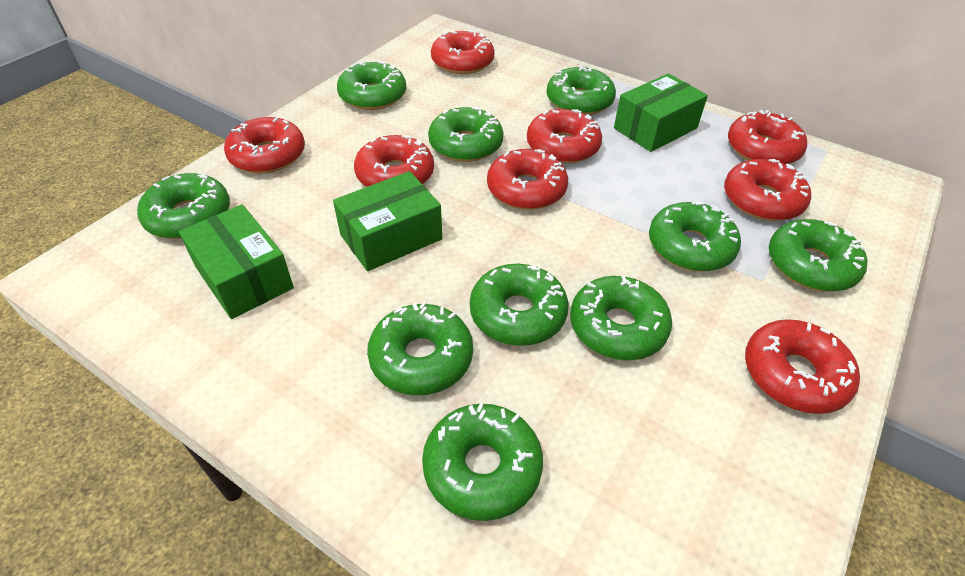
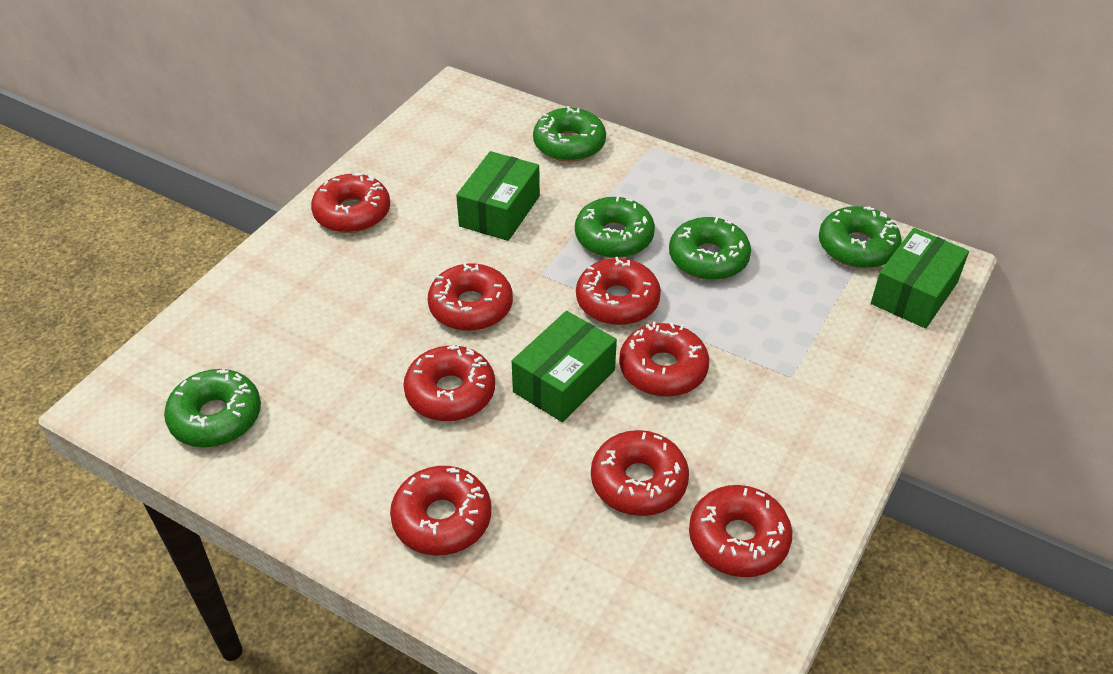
green donut: 10 -> 5

